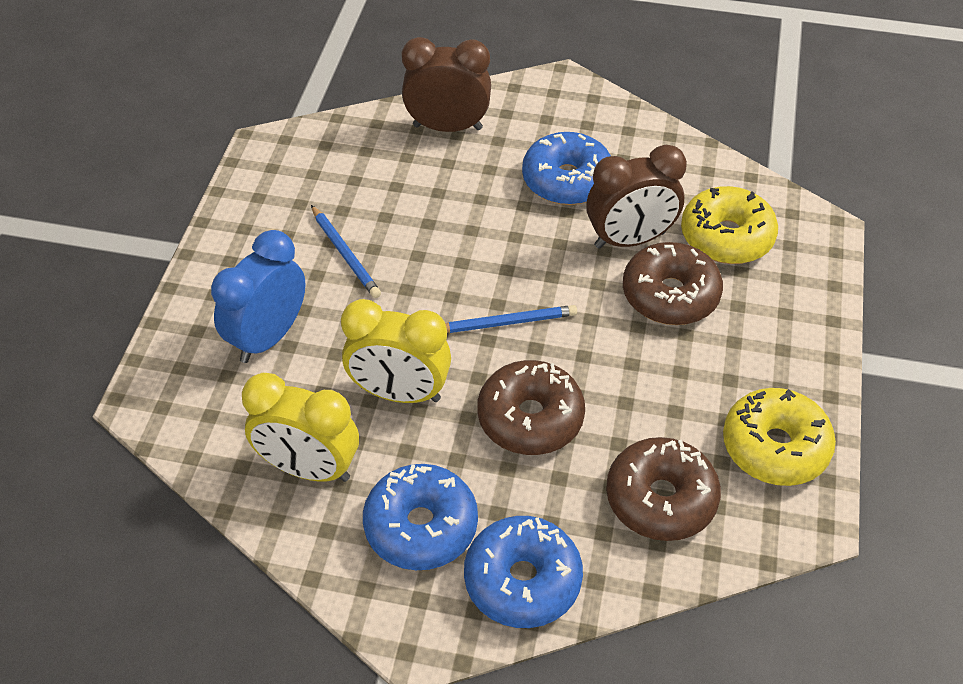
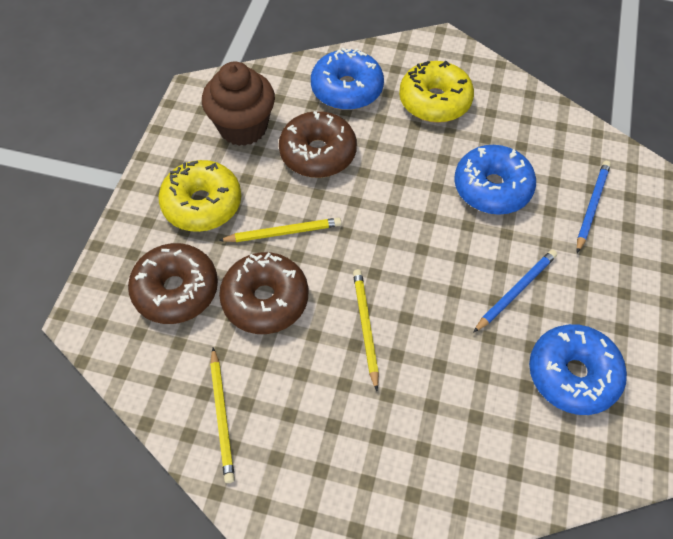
blue clock: 1 -> 0
brown clock: 2 -> 0
brown cupcake: 0 -> 1
yellow clock: 2 -> 0
yellow pencil: 0 -> 3

